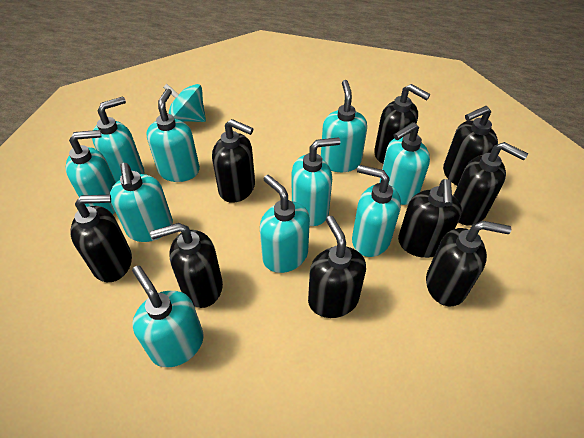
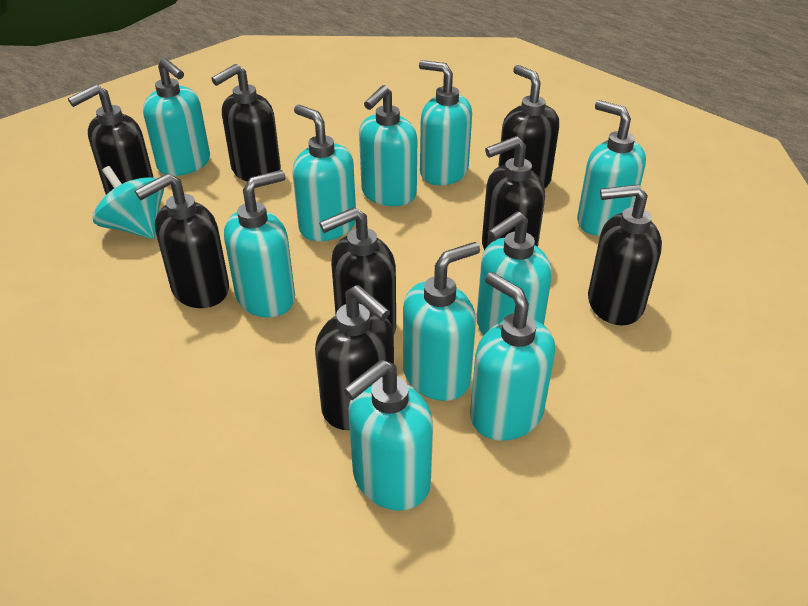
black soap dispenser: 9 -> 8

